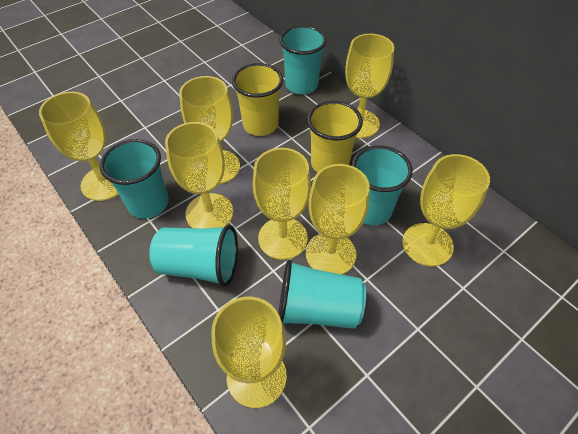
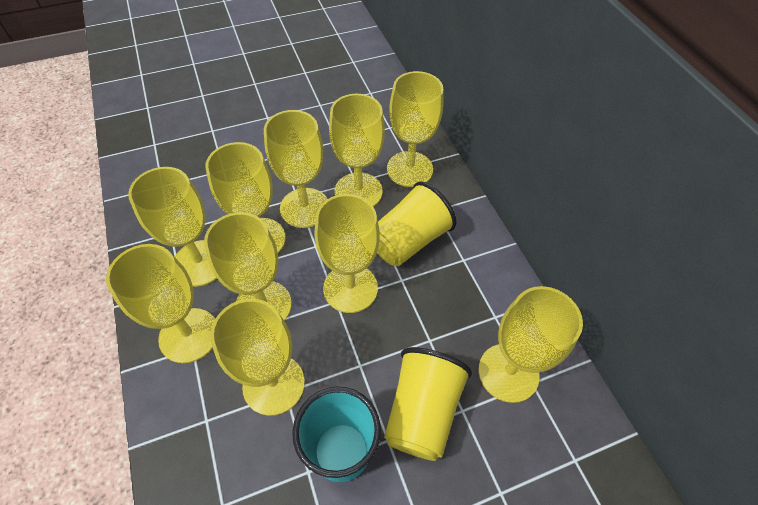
turquoise cup: 5 -> 1
yellow goblet: 8 -> 10

